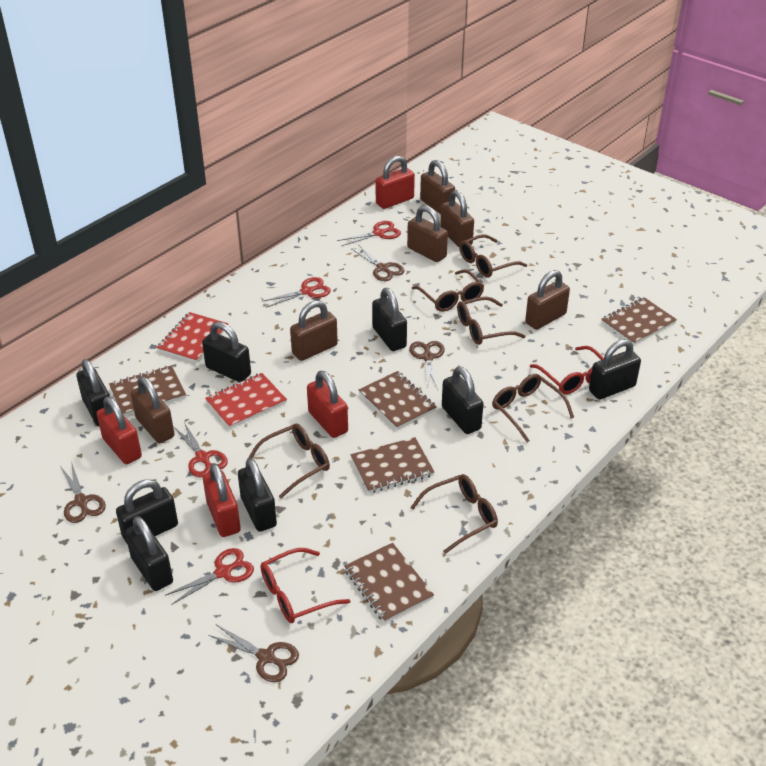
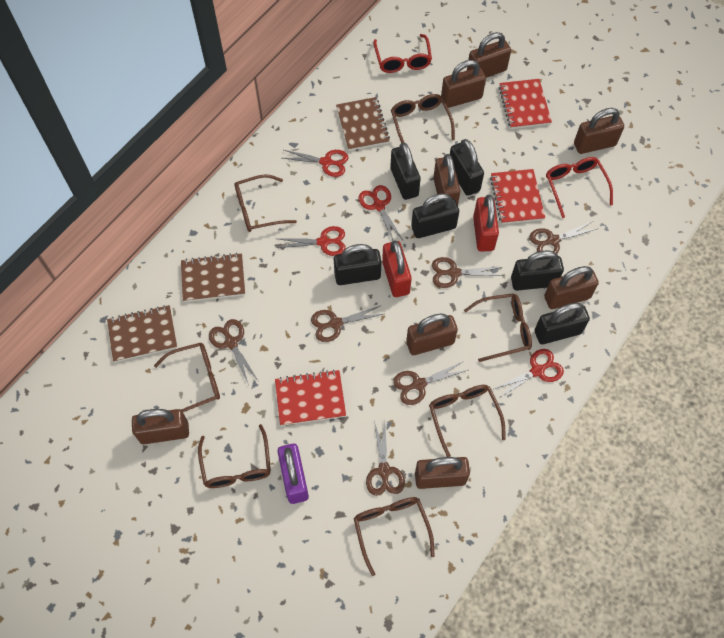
black padlock: 8 -> 6
brown glasses: 6 -> 7
brown notebook: 5 -> 3
brown padlock: 6 -> 8
brown scissors: 4 -> 6
purple padlock: 0 -> 1
red notebook: 2 -> 3
red padlock: 4 -> 2

